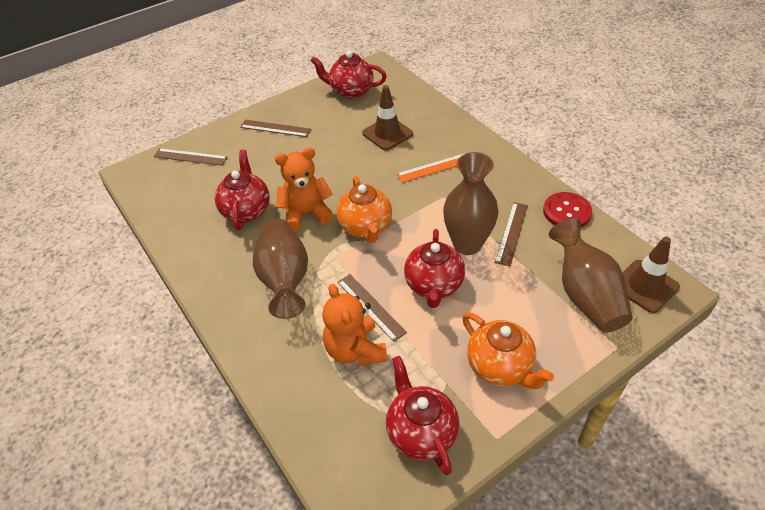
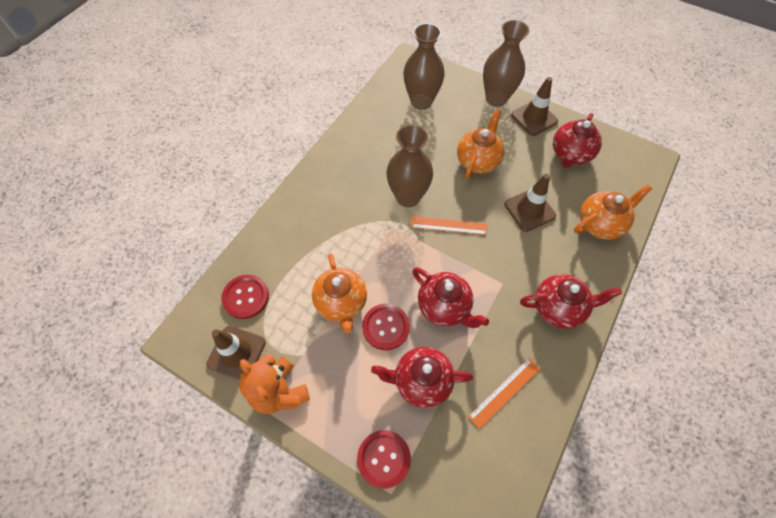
brown ruler: 4 -> 0
brown traffic cone: 2 -> 3
orange ruler: 1 -> 2
orange teapot: 2 -> 3
orange teddy bear: 2 -> 1
red button: 1 -> 3

